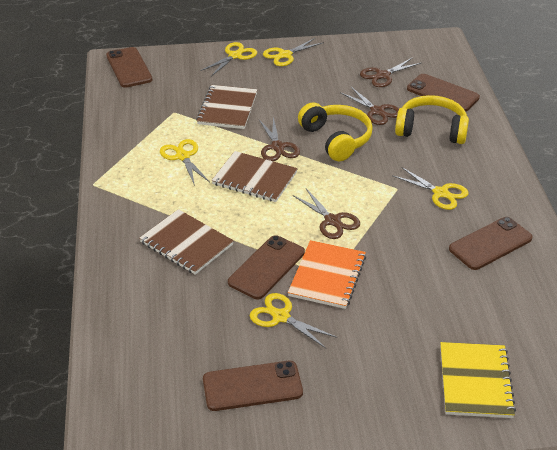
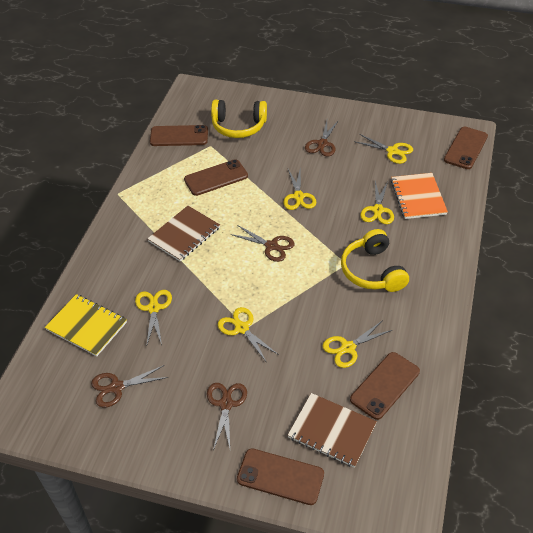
brown notebook: 3 -> 2
yellow scissors: 5 -> 6

